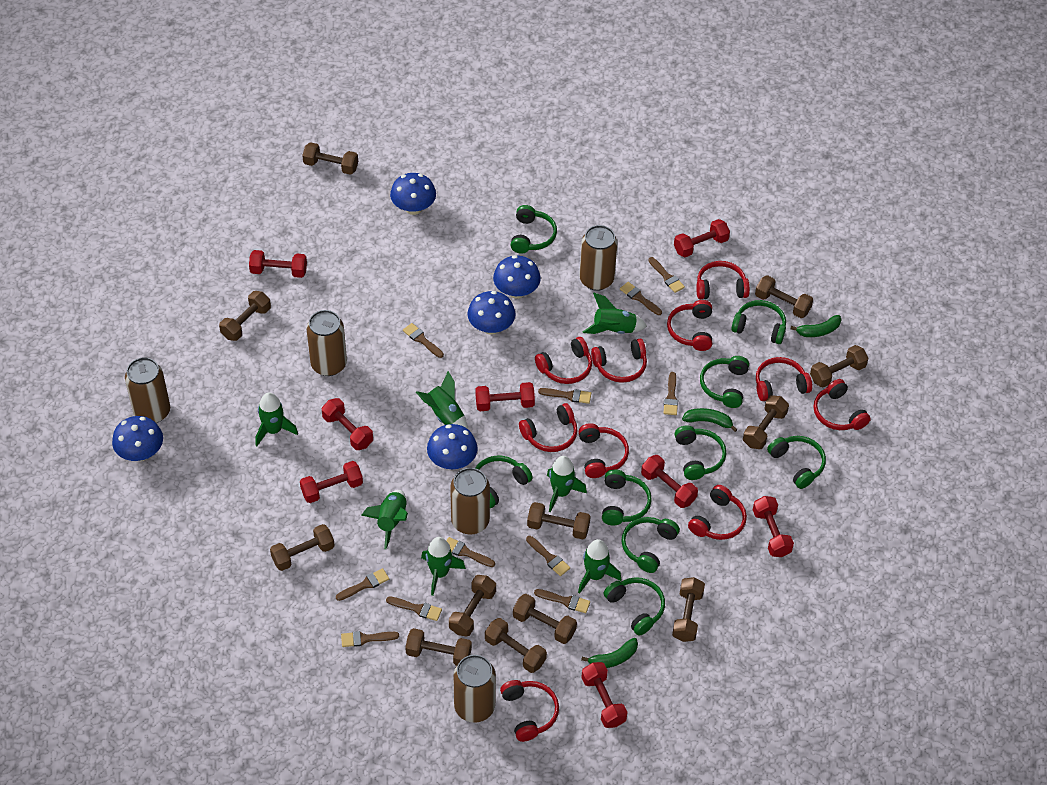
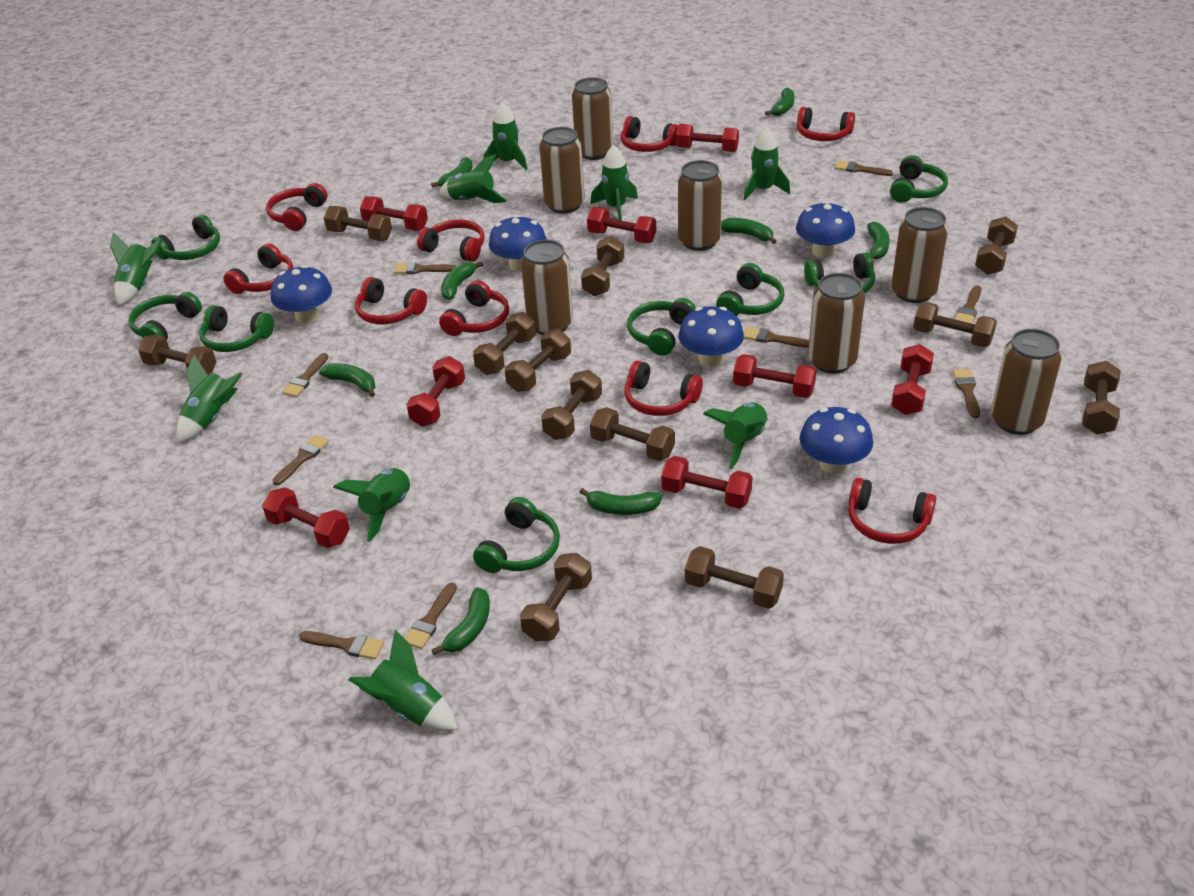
brown brush: 11 -> 9
brown can: 5 -> 7
green banana: 3 -> 8
green headphones: 9 -> 8
green rocket: 7 -> 9
red headphones: 10 -> 9

